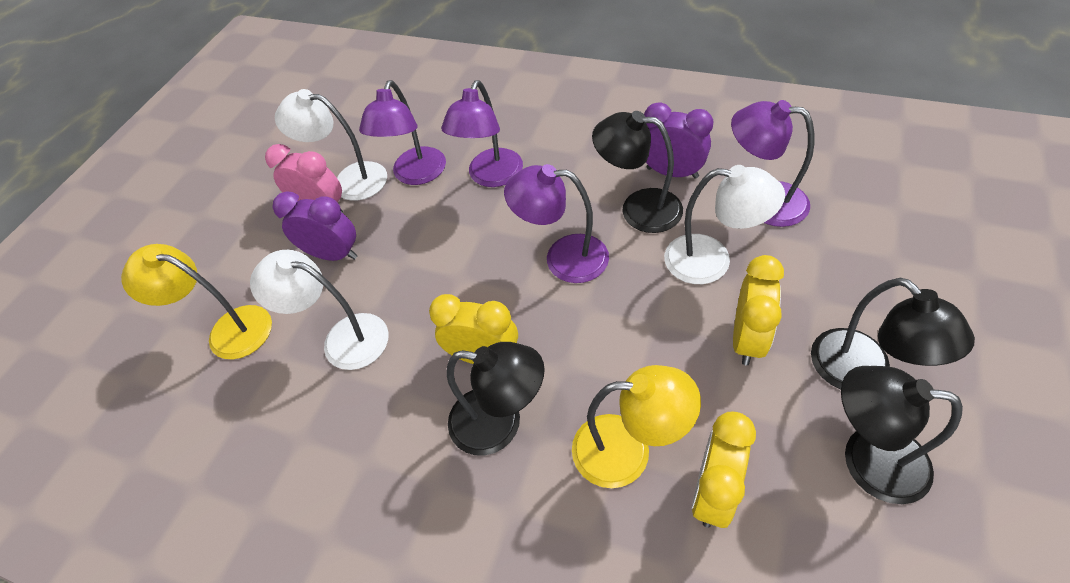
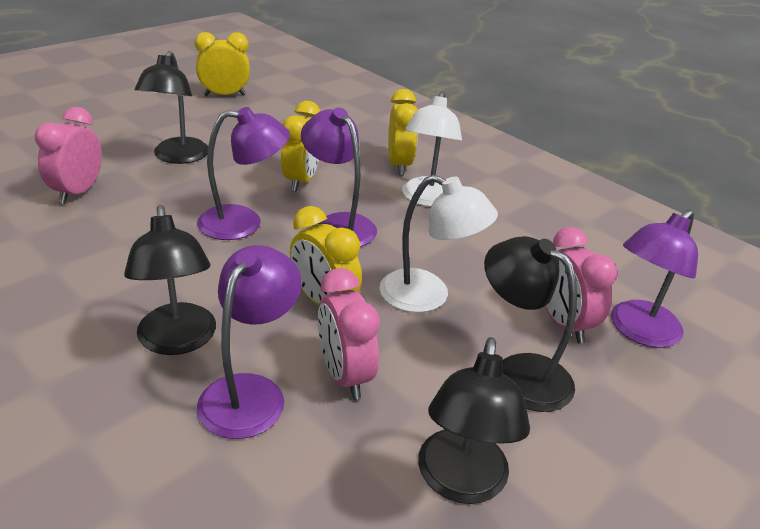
pink clock: 1 -> 3
purple clock: 2 -> 0
white lamp: 3 -> 2
yellow clock: 3 -> 4
yellow lamp: 2 -> 0

